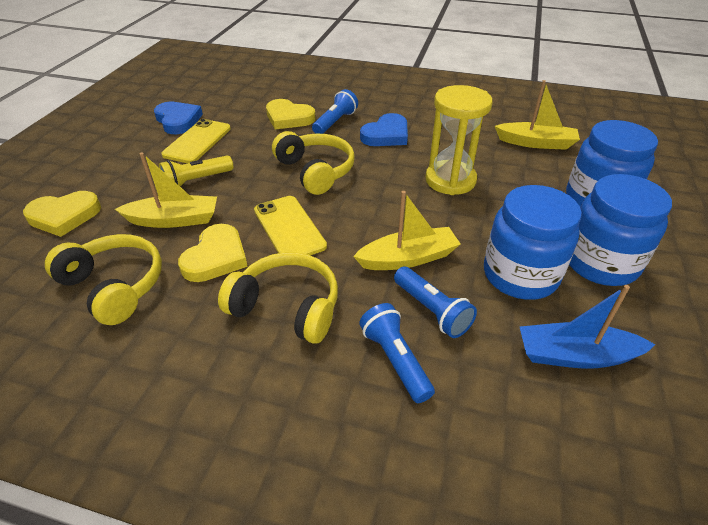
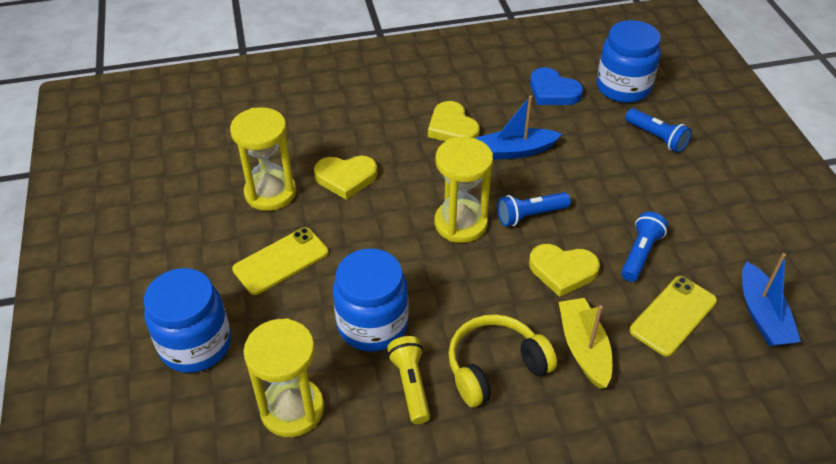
blue boat: 1 -> 2
blue heart: 2 -> 1
yellow boat: 3 -> 1
yellow headphones: 3 -> 1
yellow hourglass: 1 -> 3

